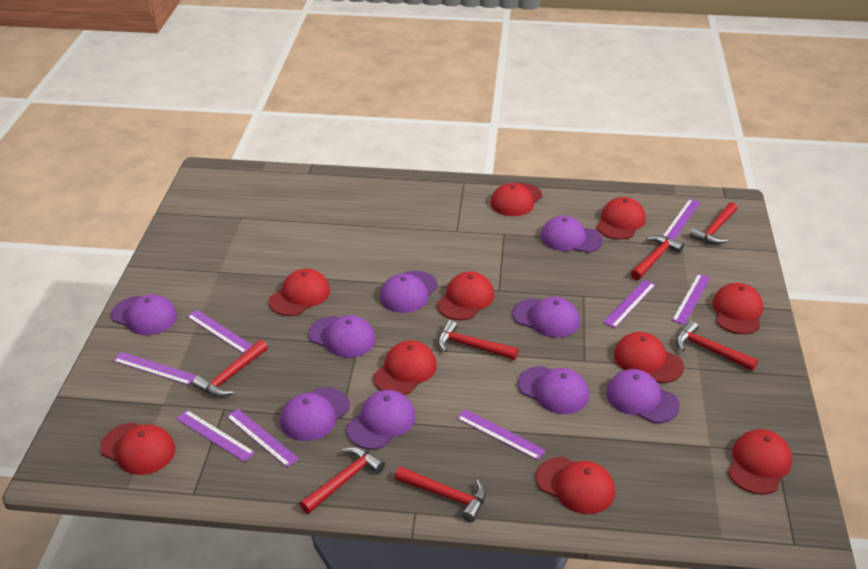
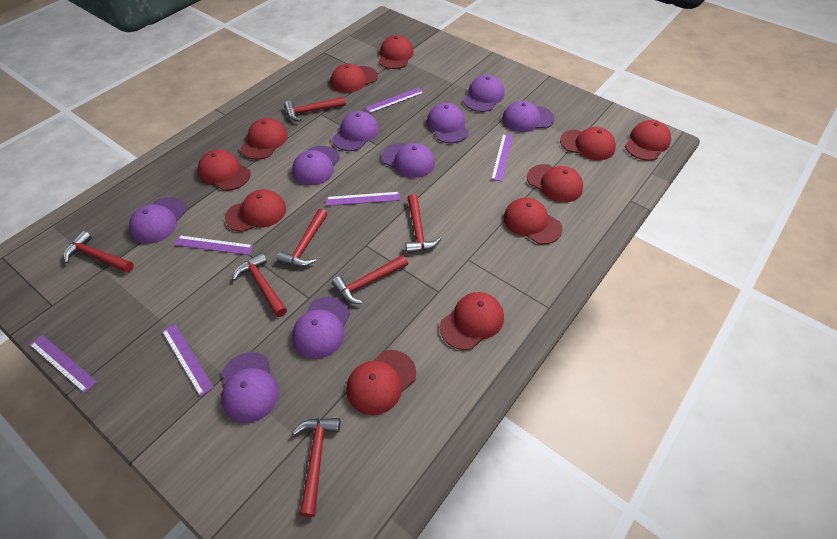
purple ruler: 8 -> 6
red cap: 10 -> 11

